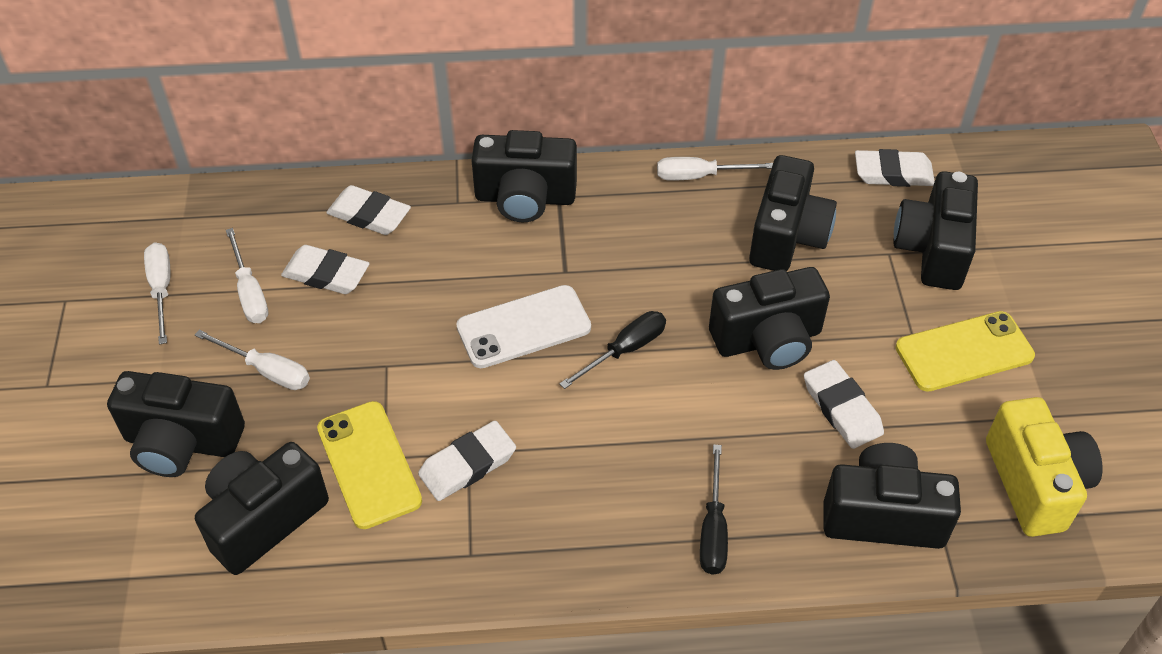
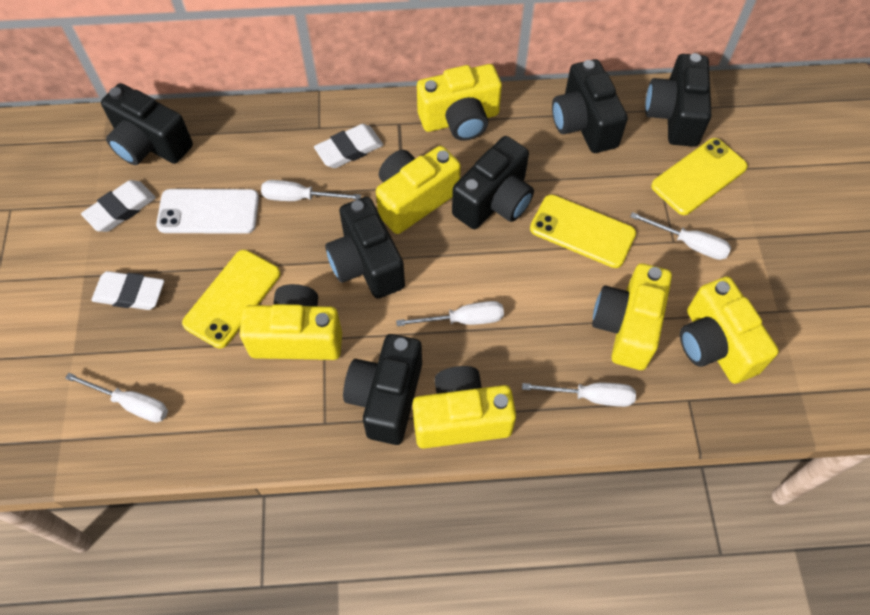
black camera: 7 -> 6
black screwdriver: 2 -> 0
white eraser: 5 -> 3
white screwdriver: 4 -> 5
yellow camera: 1 -> 6
yellow phone: 2 -> 3

